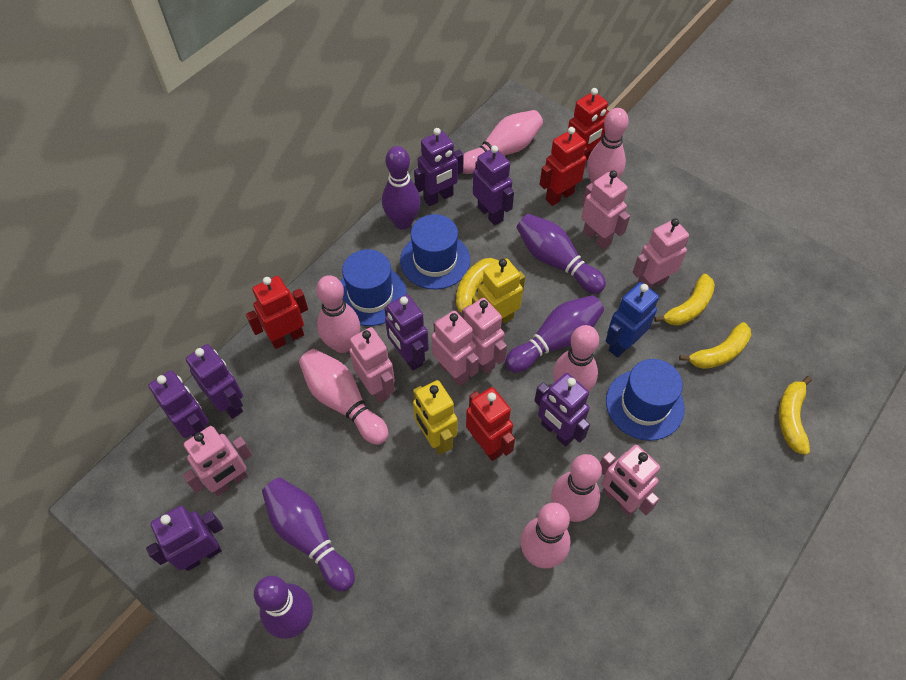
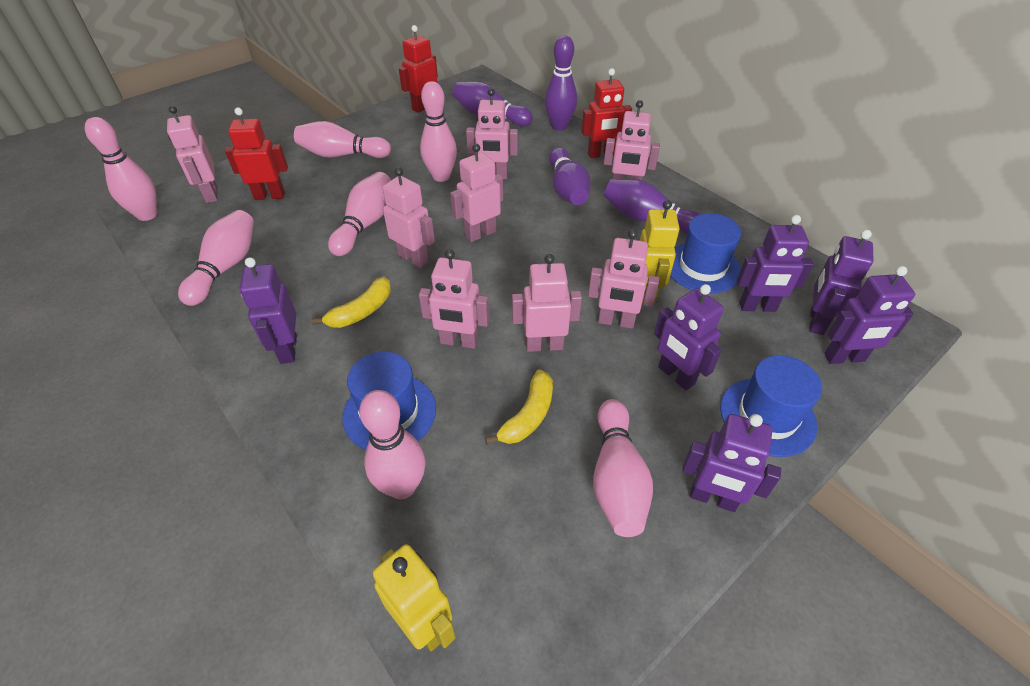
blue robot: 1 -> 0
pink robot: 7 -> 8
purple bowling pin: 5 -> 4
purple robot: 7 -> 6
red robot: 4 -> 3
yellow banana: 4 -> 2

